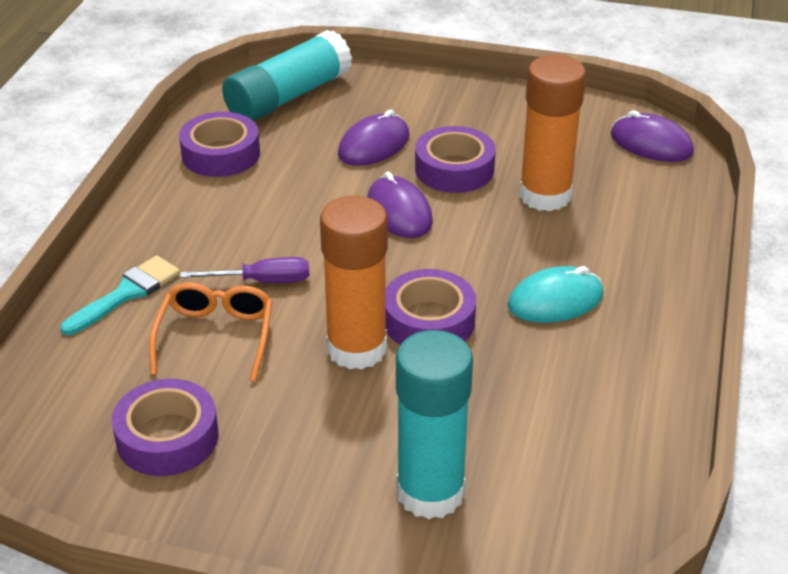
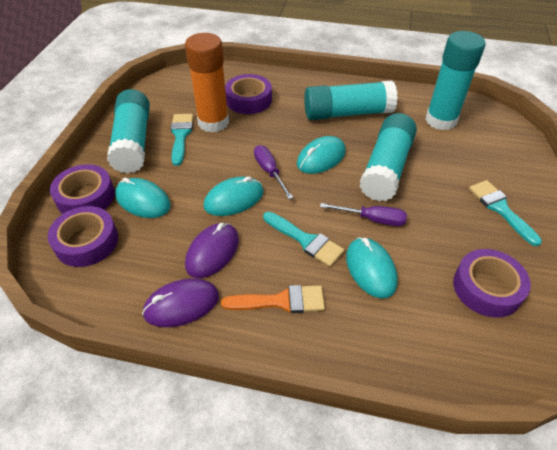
orange brush: 0 -> 1
orange glasses: 1 -> 0
orange glue stick: 2 -> 1
purple mouse: 3 -> 2
purple screwdriver: 1 -> 2
turquoise brush: 1 -> 3
turquoise glue stick: 2 -> 4
turquoise mouse: 1 -> 4

